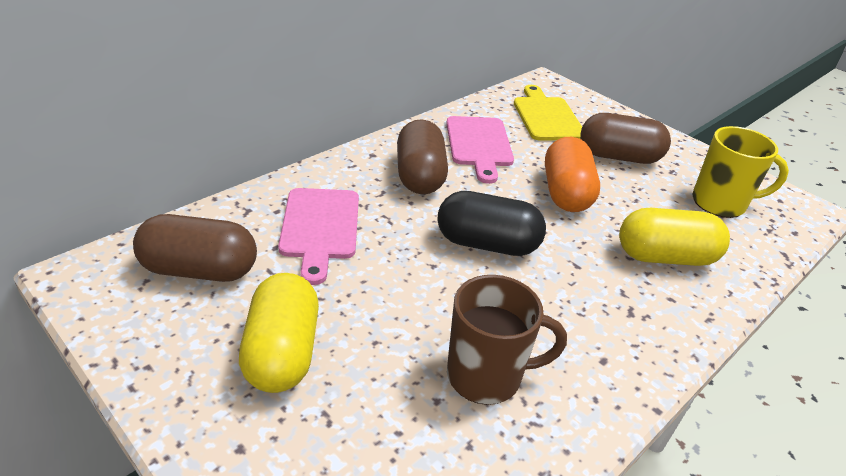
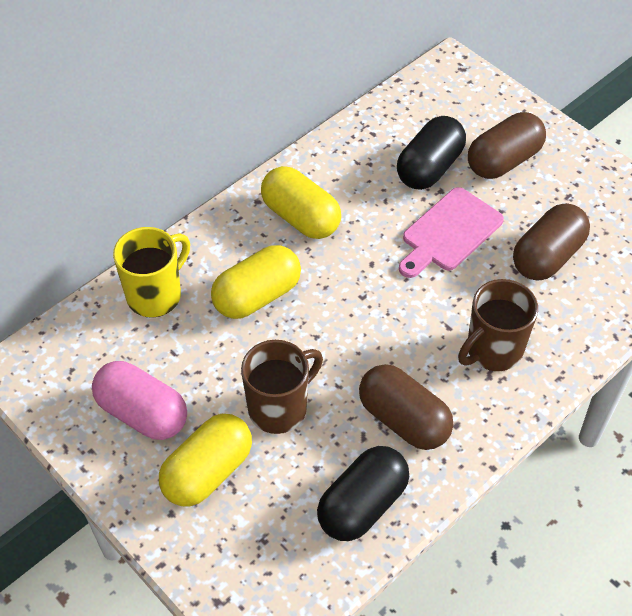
black capsule: 1 -> 2
brown mug: 1 -> 2
orange capsule: 1 -> 0
pink capsule: 0 -> 1
pink cutting board: 2 -> 1
yellow capsule: 2 -> 3
yellow cutting board: 1 -> 0

